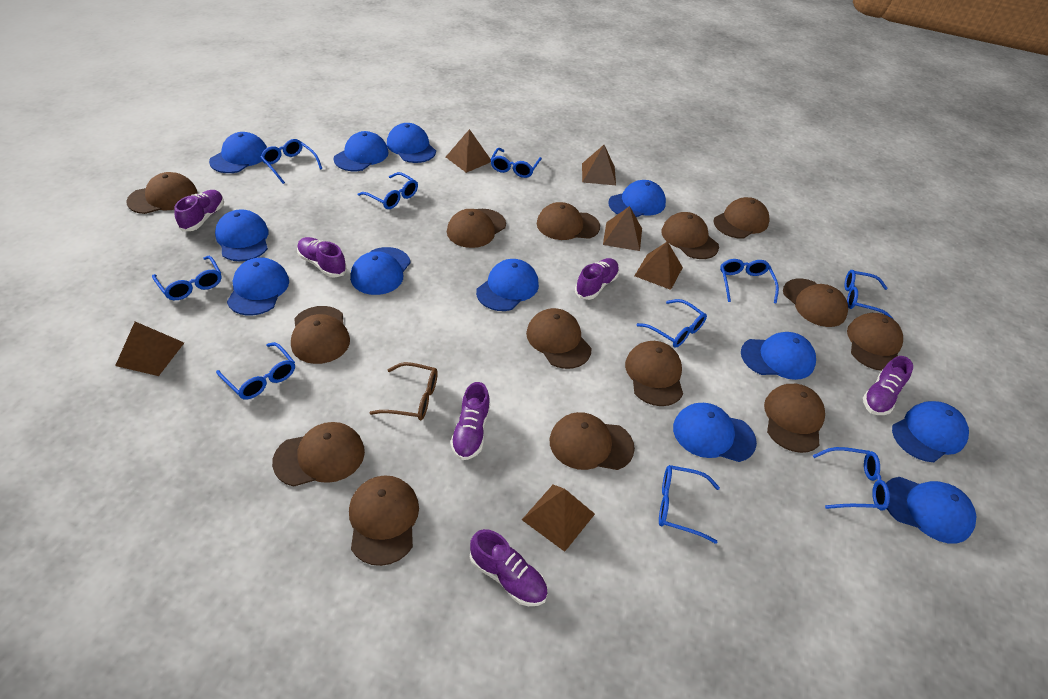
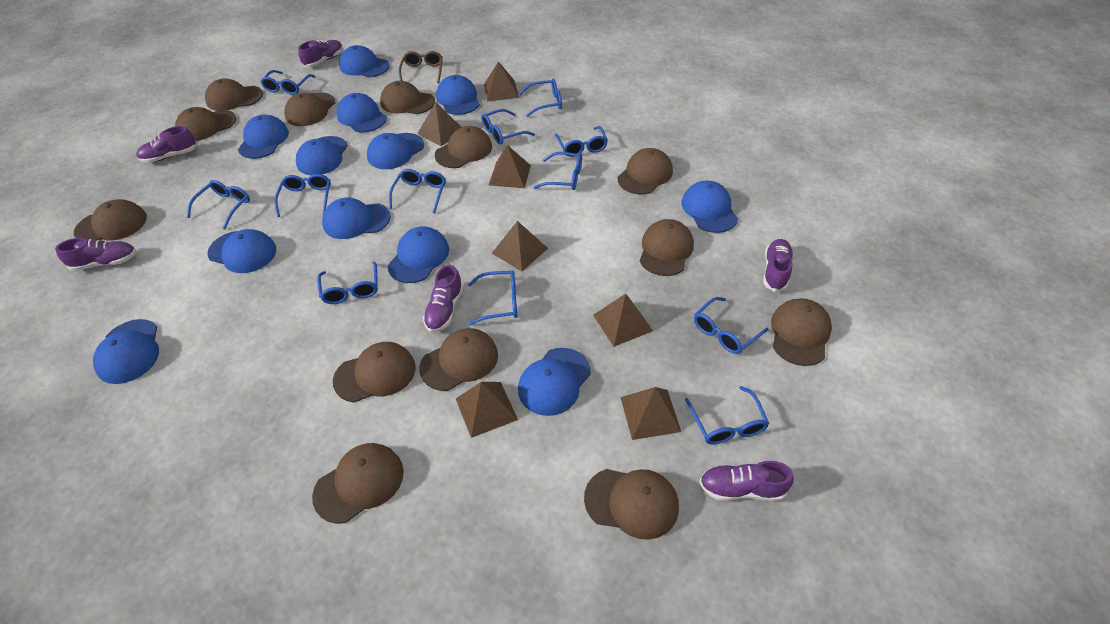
blue glasses: 10 -> 12
brown cap: 14 -> 13
brown pyramid: 6 -> 7

